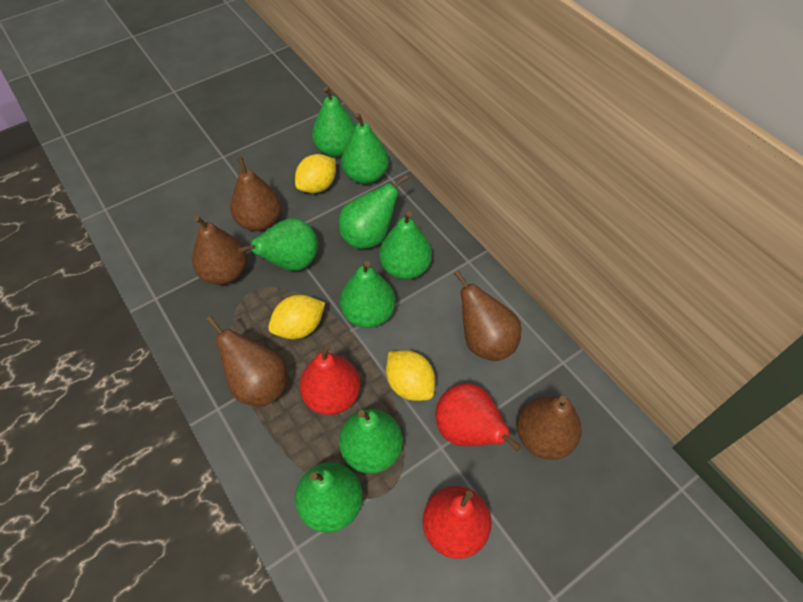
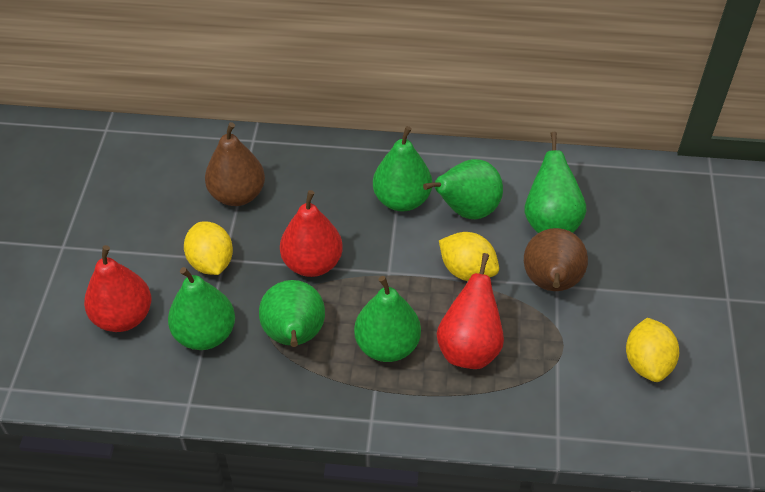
brown pear: 5 -> 2
green pear: 8 -> 6

